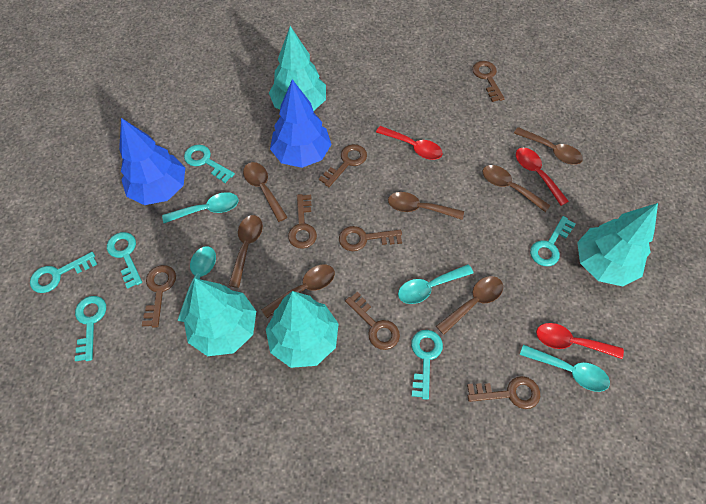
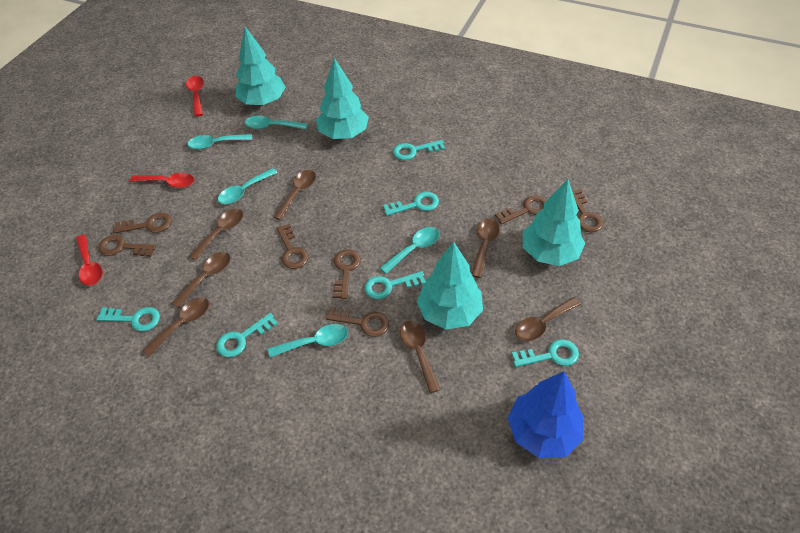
blue tree: 2 -> 1
turquoise spoon: 4 -> 5

